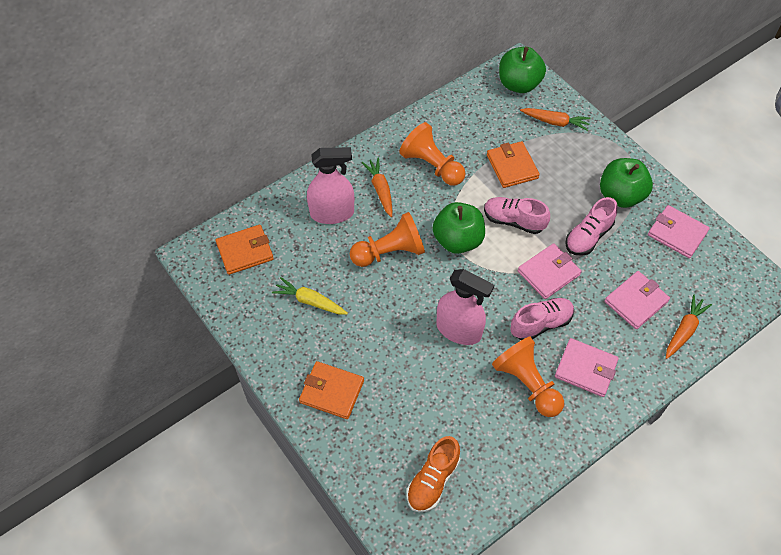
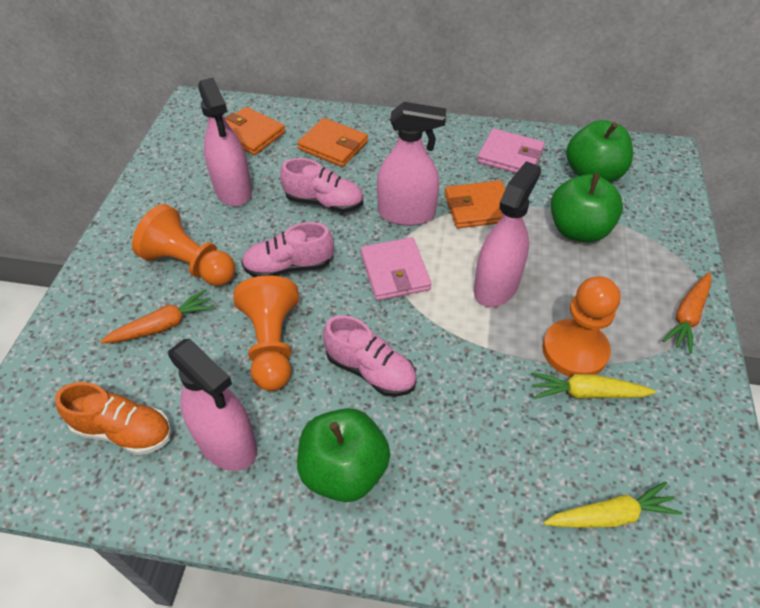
orange carrot: 3 -> 2
pink spray bottle: 2 -> 4
pink wallet: 4 -> 2
yellow carrot: 1 -> 2

